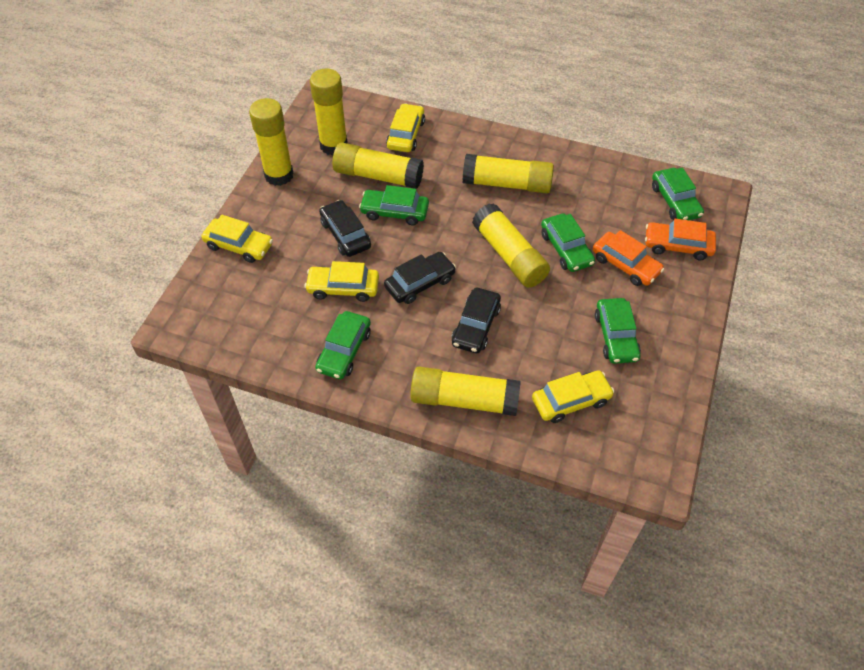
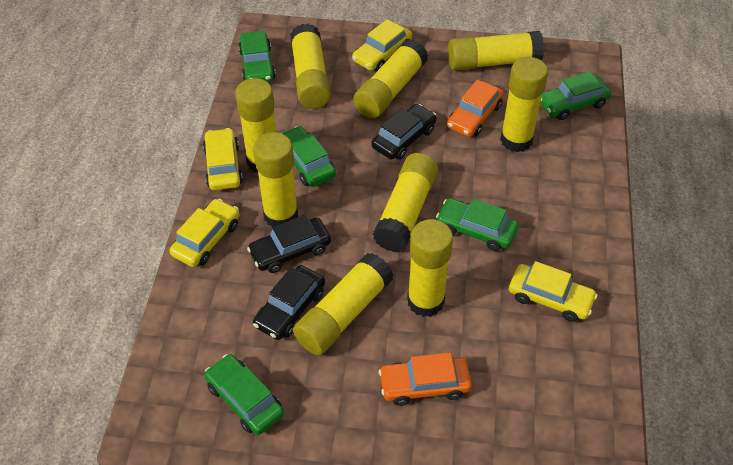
yellow glue stick: 6 -> 9

